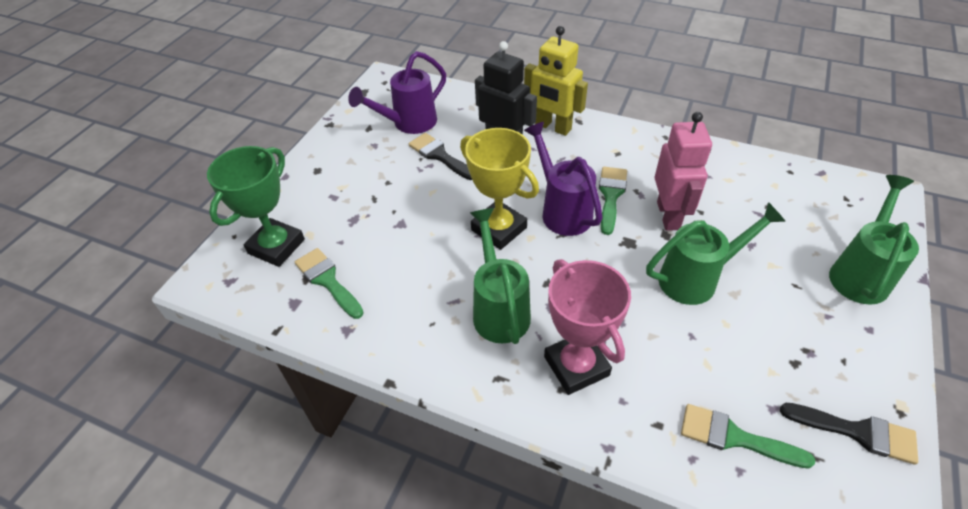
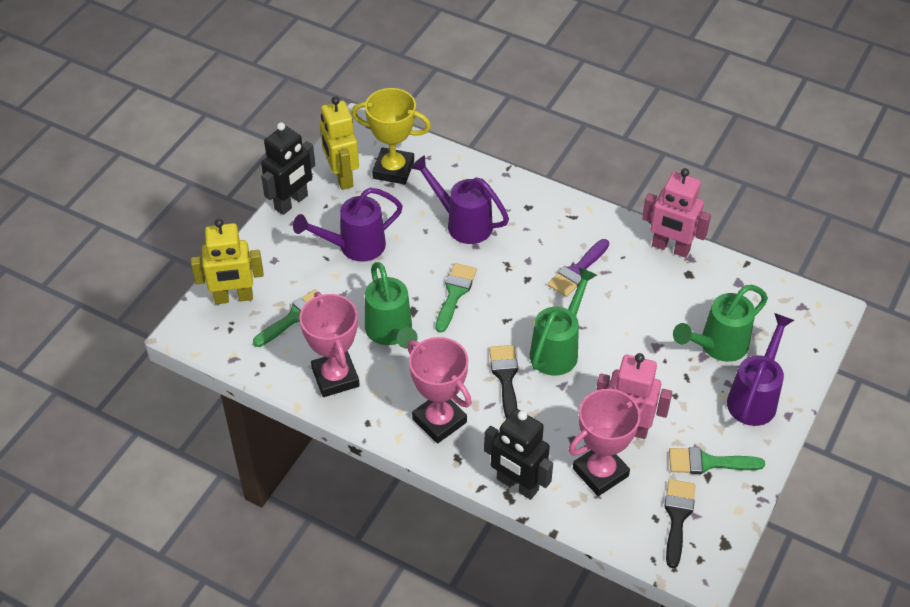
black robot: 1 -> 2
green trophy: 1 -> 0
pink robot: 1 -> 2
pink trophy: 1 -> 3
purple brush: 0 -> 1
purple watering can: 2 -> 3
yellow robot: 1 -> 2

